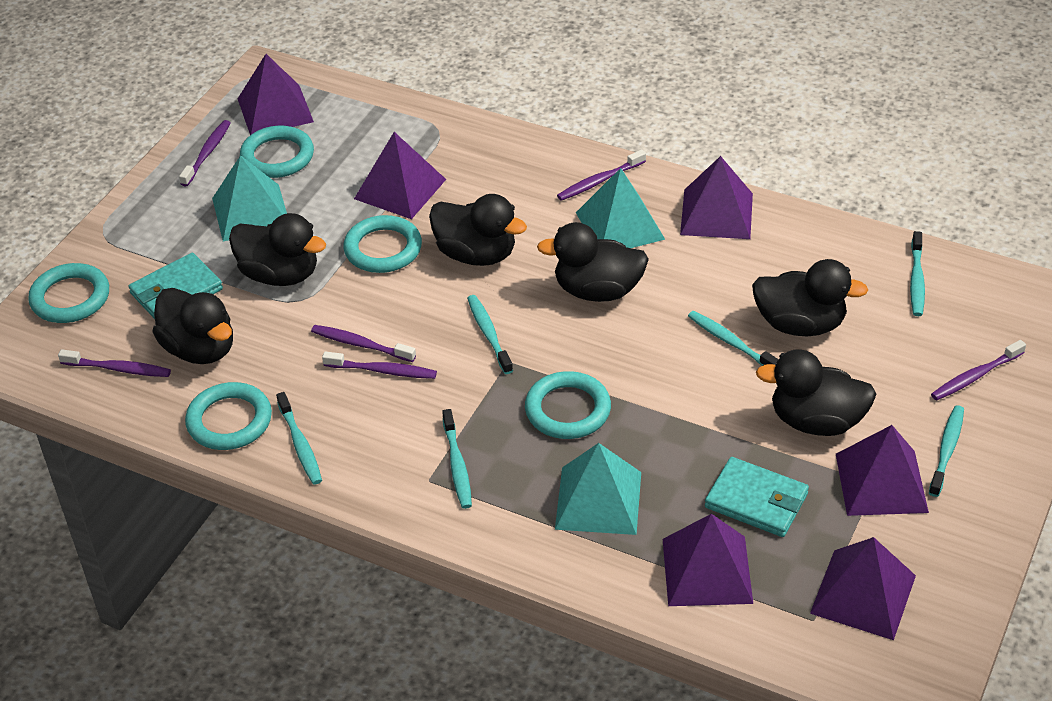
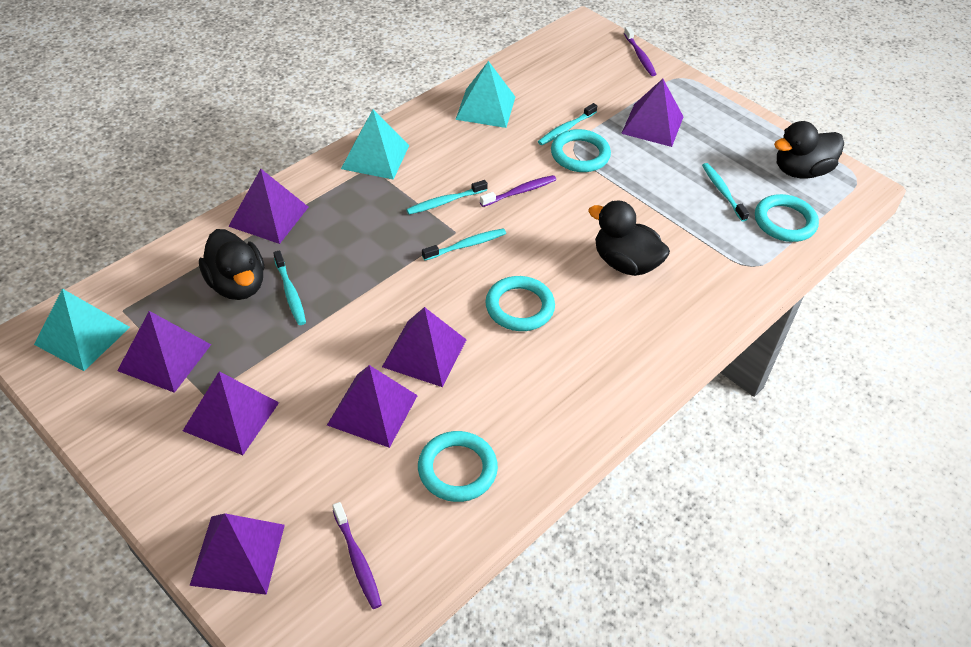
black duck: 6 -> 3
purple pyramid: 6 -> 7
purple toothbrush: 6 -> 3
turquoise ring: 5 -> 4
turquoise toothbrush: 6 -> 5
turquoise wallet: 2 -> 0

